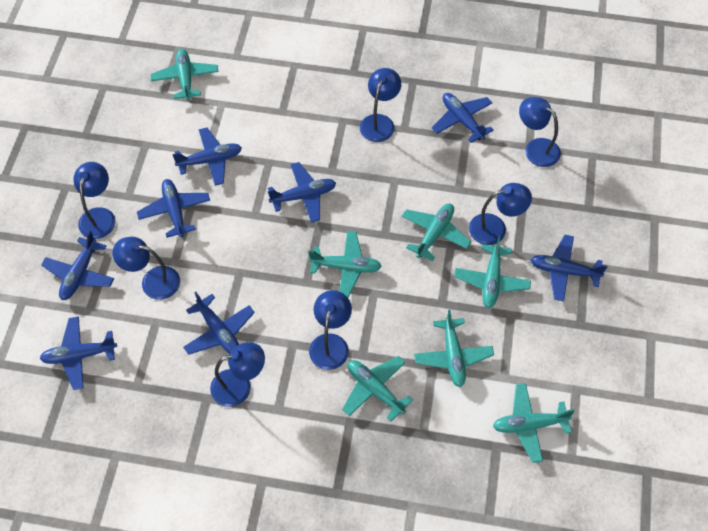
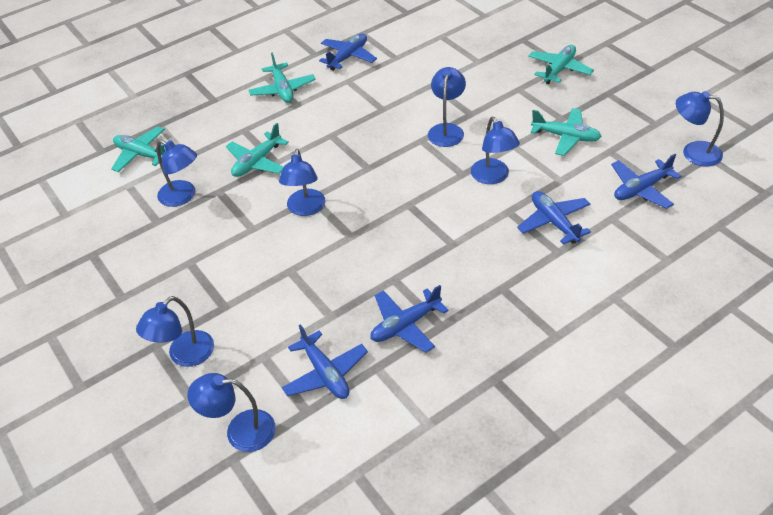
blue plane: 8 -> 5
turquoise plane: 7 -> 5

